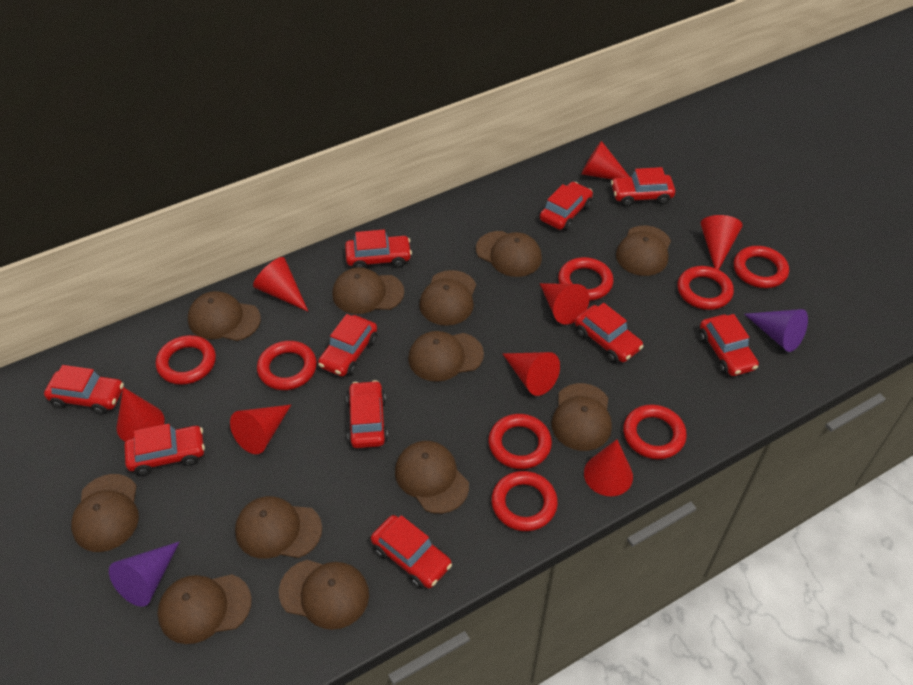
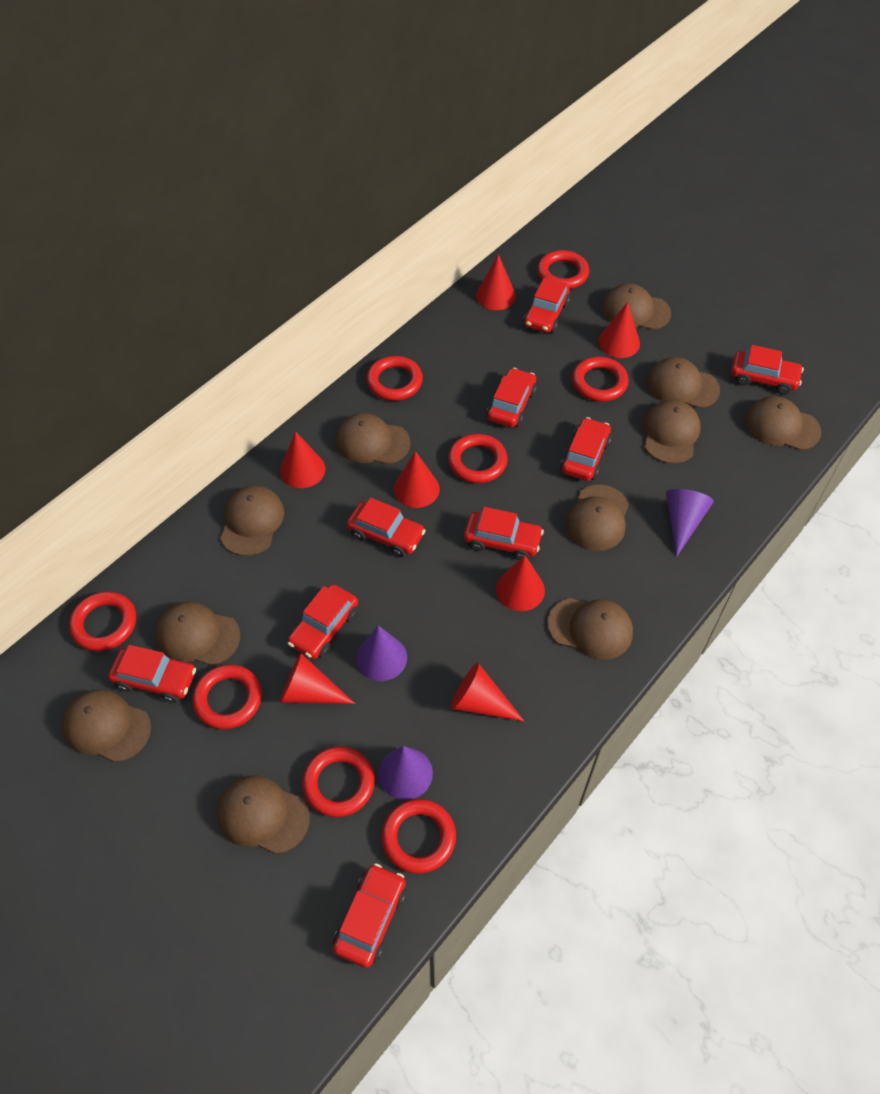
brown cap: 12 -> 11
purple cone: 2 -> 3
red car: 10 -> 9
red cone: 8 -> 7

